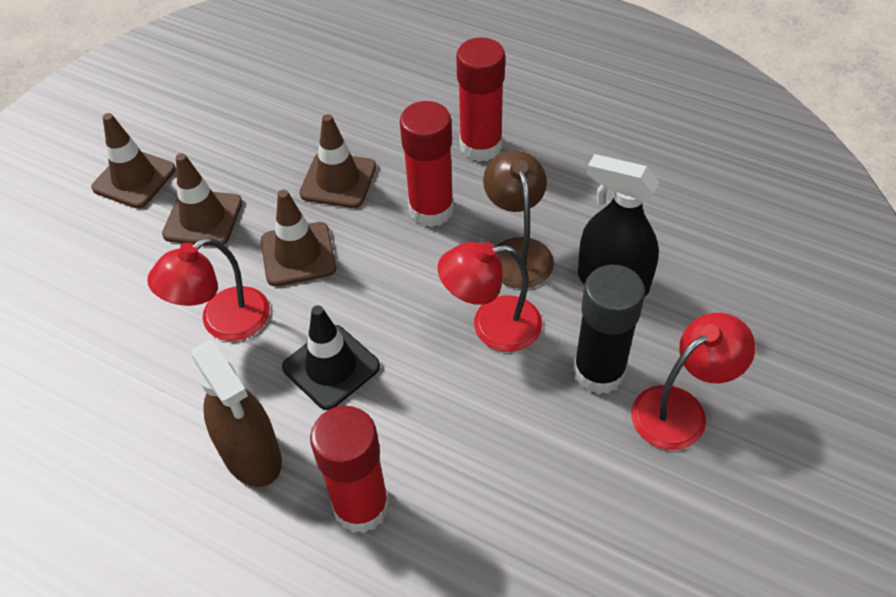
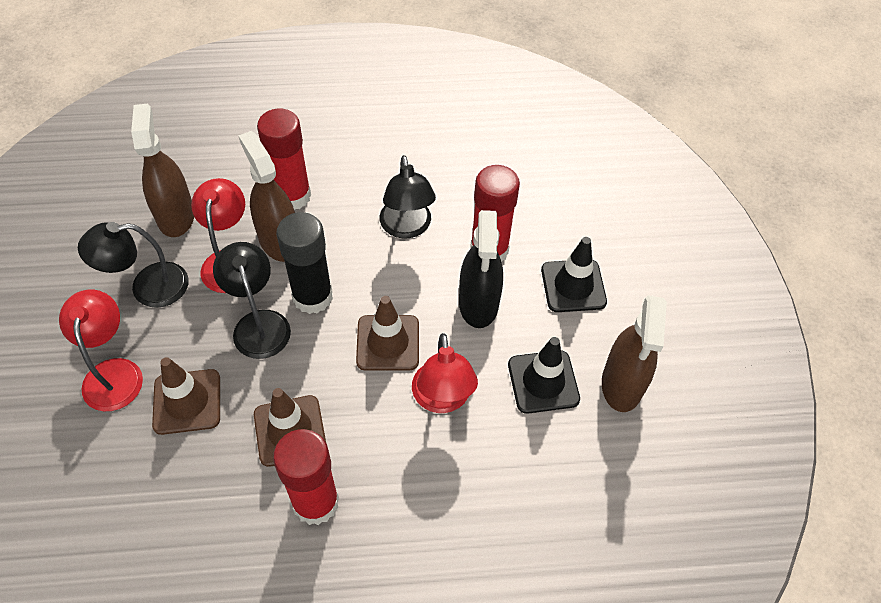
black lamp: 0 -> 3
black traffic cone: 1 -> 2
brown lamp: 1 -> 0
brown spray bottle: 1 -> 3
brown traffic cone: 4 -> 3

